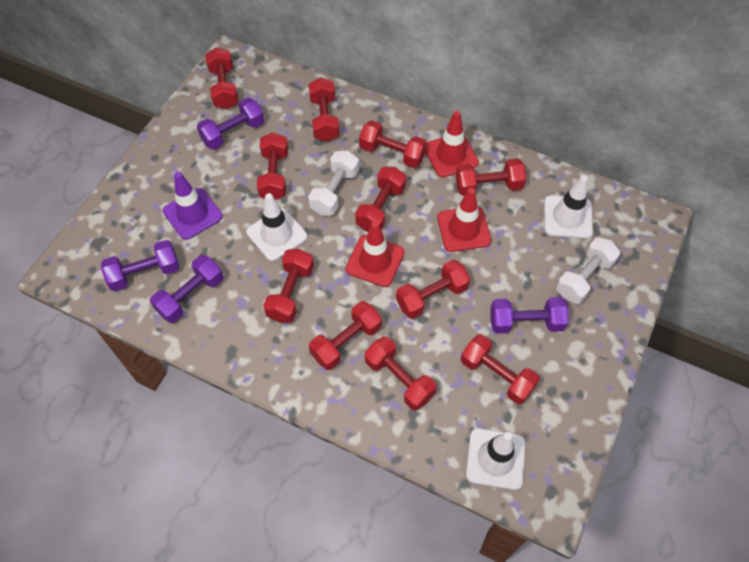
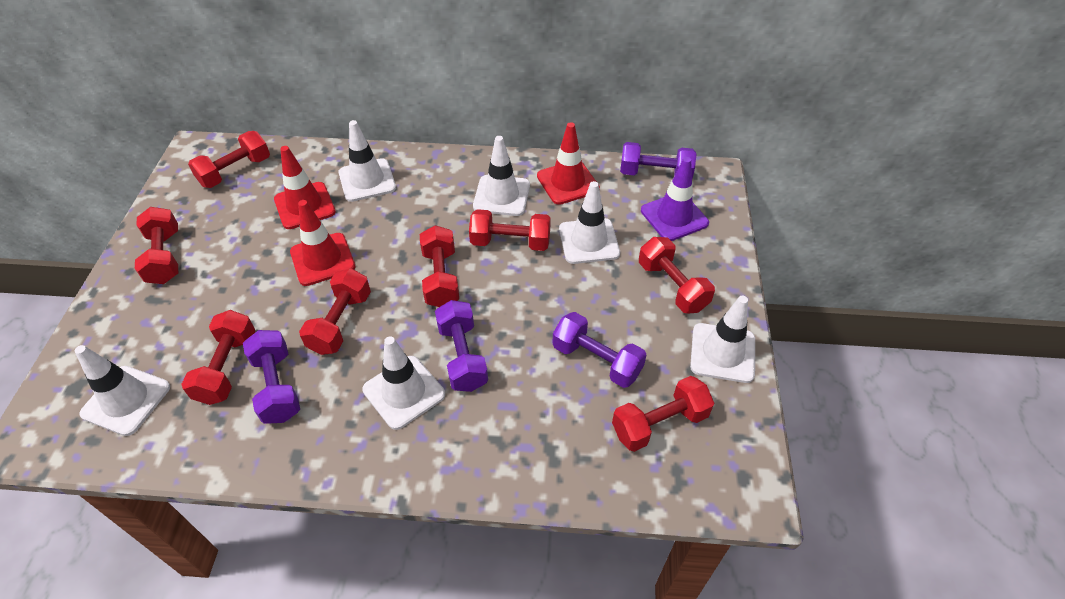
red dumbbell: 11 -> 8
white dumbbell: 2 -> 0
white traffic cone: 3 -> 6

